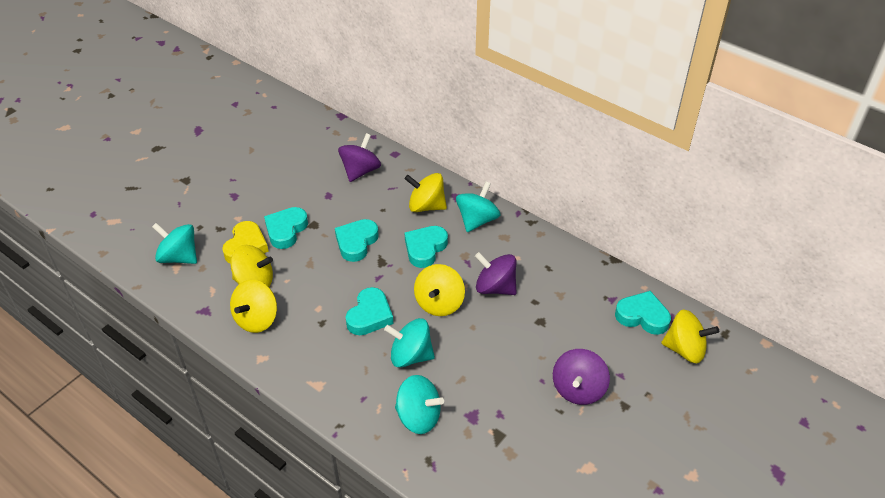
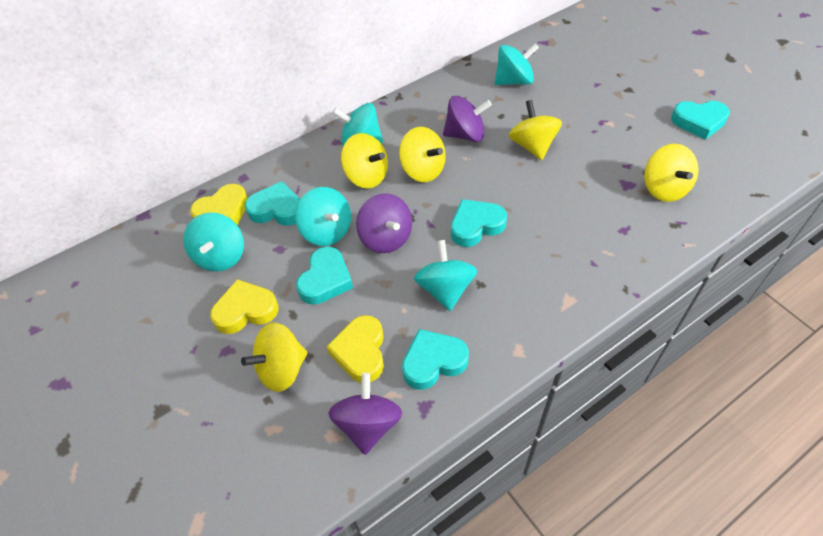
turquoise spinning top: 4 -> 5
yellow heart: 1 -> 3

